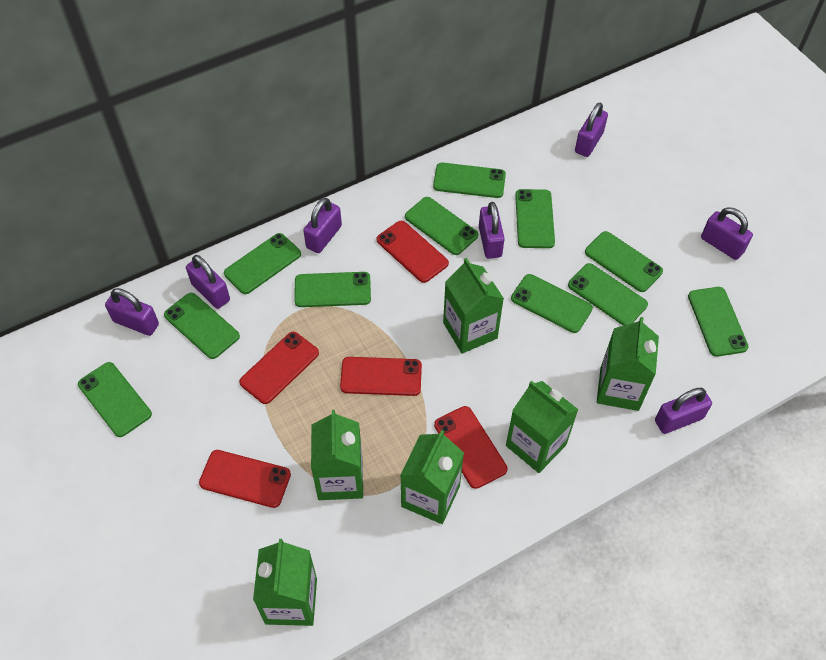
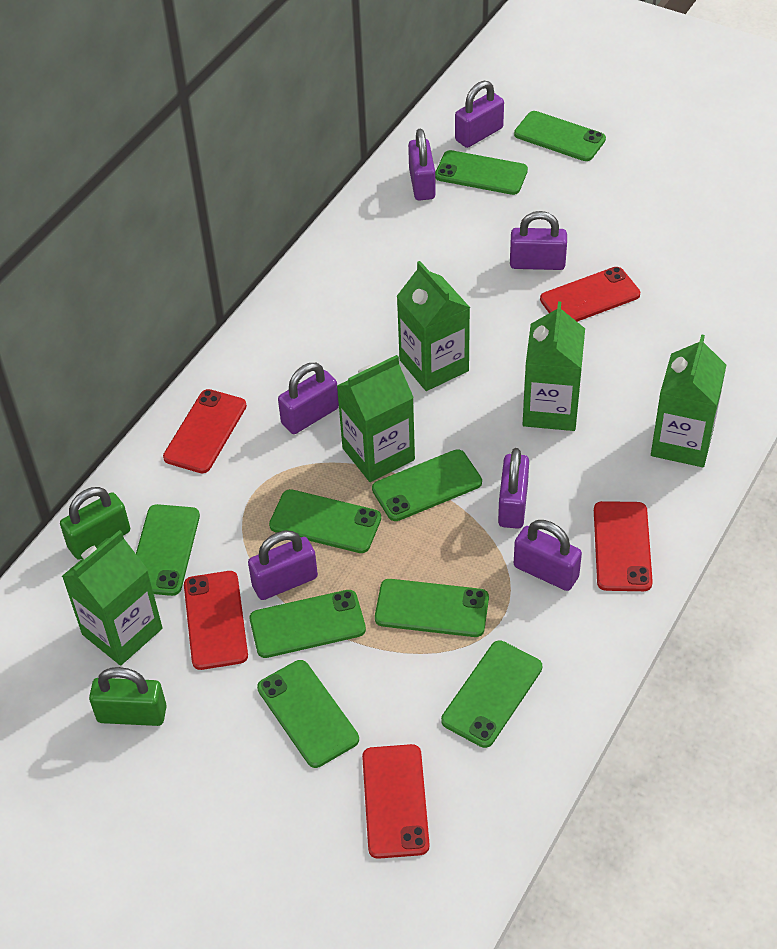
green carton: 6 -> 5
green padlock: 0 -> 2
green phone: 11 -> 9

